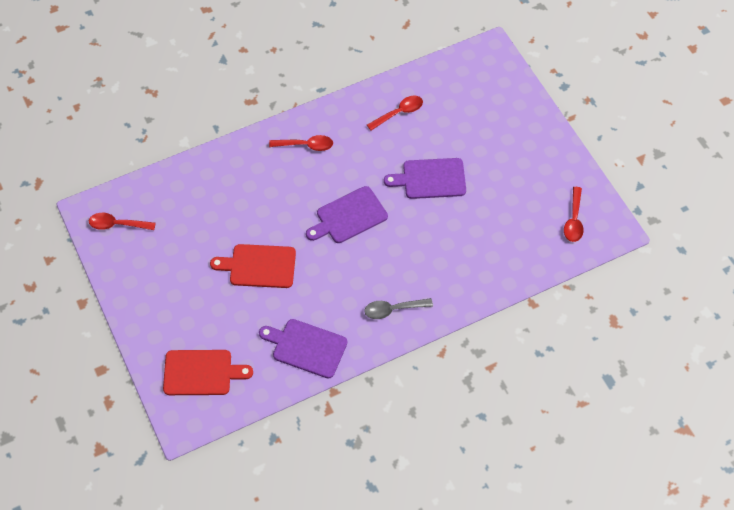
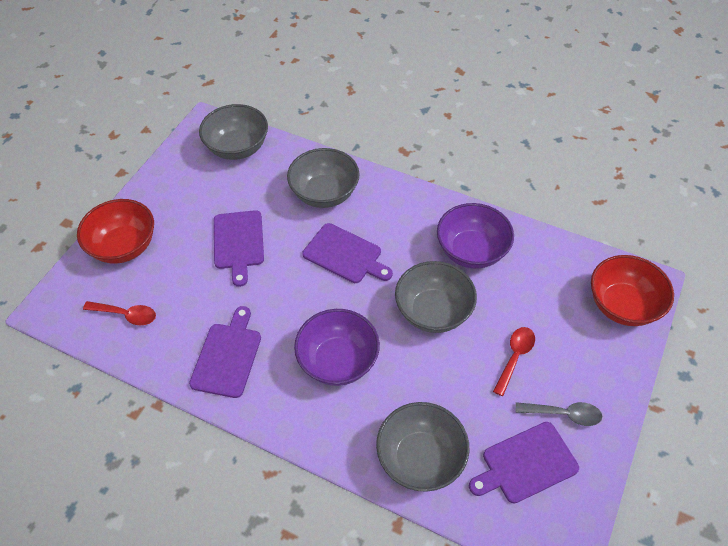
grey bowl: 0 -> 4
purple bowl: 0 -> 2
purple cutting board: 3 -> 4
red bowl: 0 -> 2
red cutting board: 2 -> 0
red spoon: 4 -> 2

